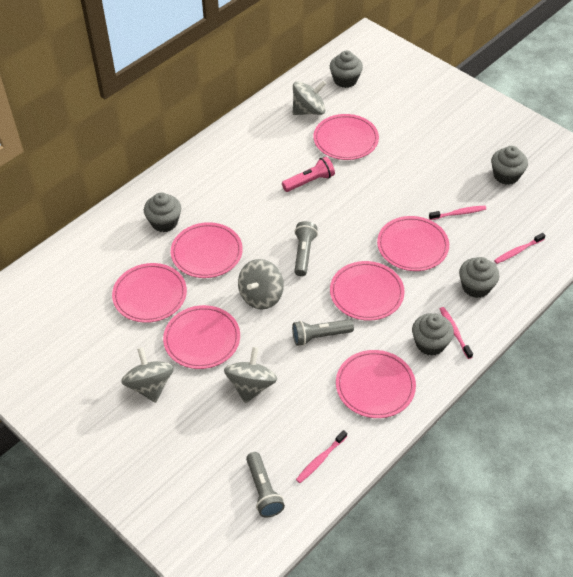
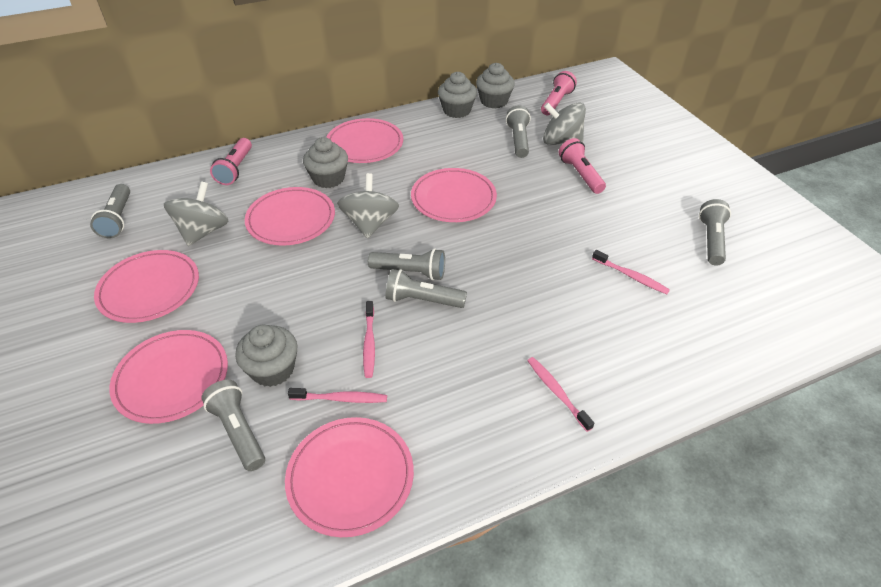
grey cupcake: 5 -> 4
grey flashlight: 3 -> 6
grey spinning top: 4 -> 3
pink flashlight: 1 -> 3
pink plate: 7 -> 6

